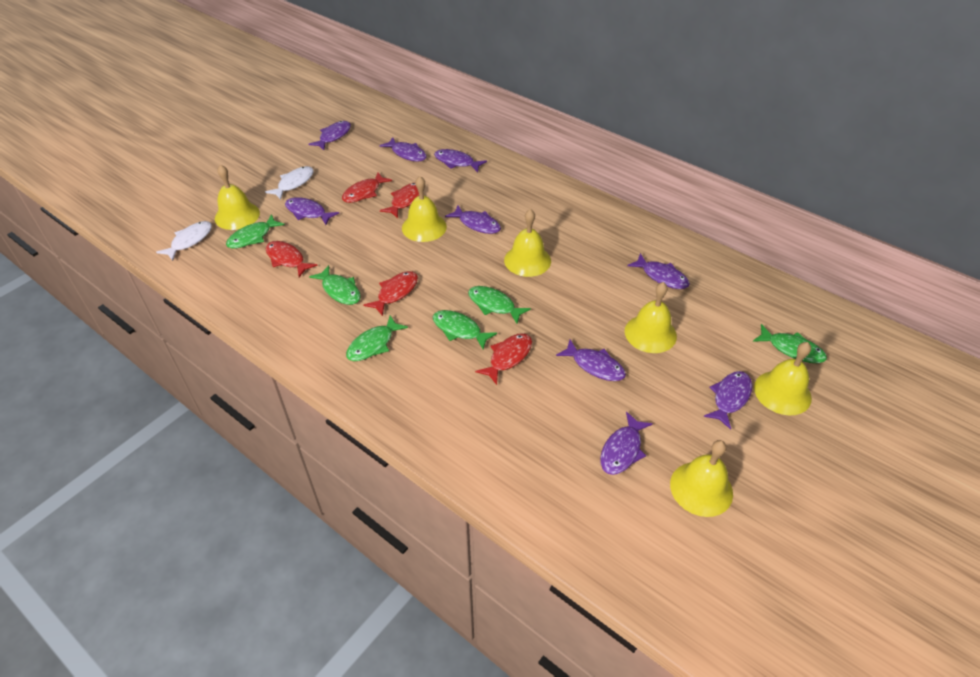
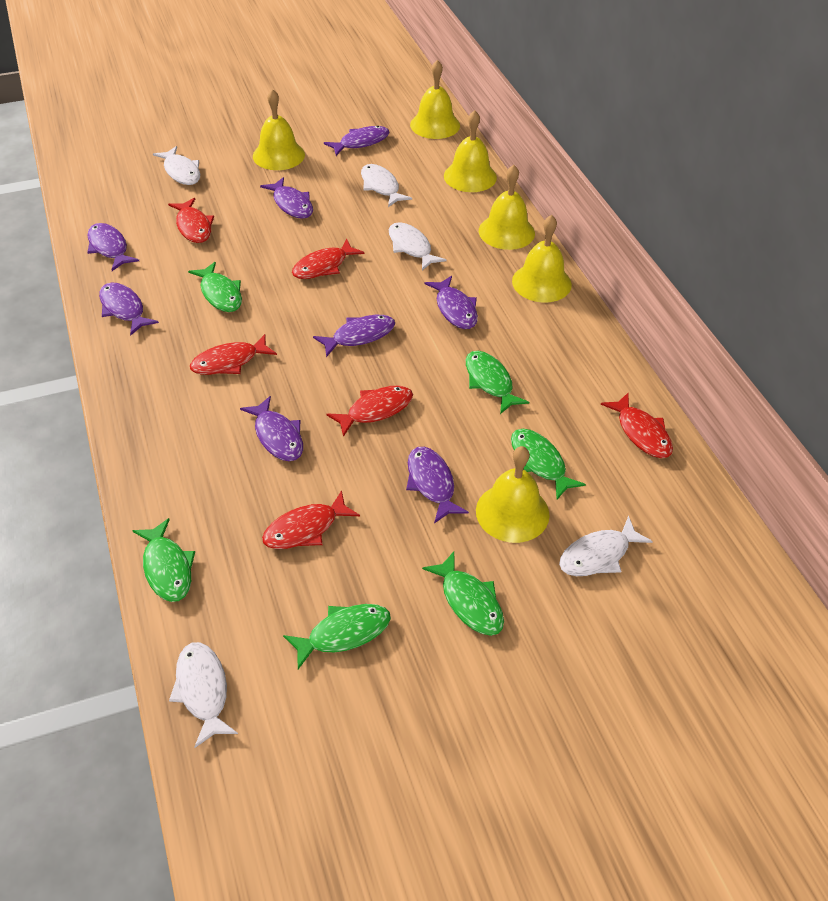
purple fish: 9 -> 8
red fish: 5 -> 6
white fish: 2 -> 5

